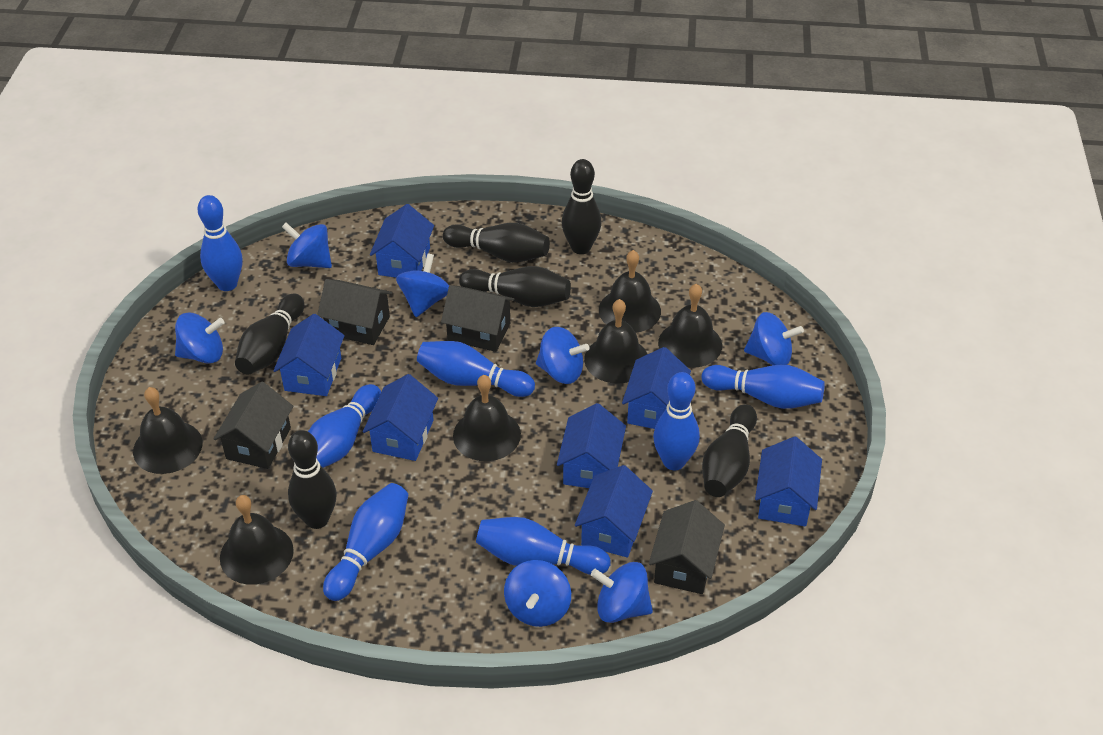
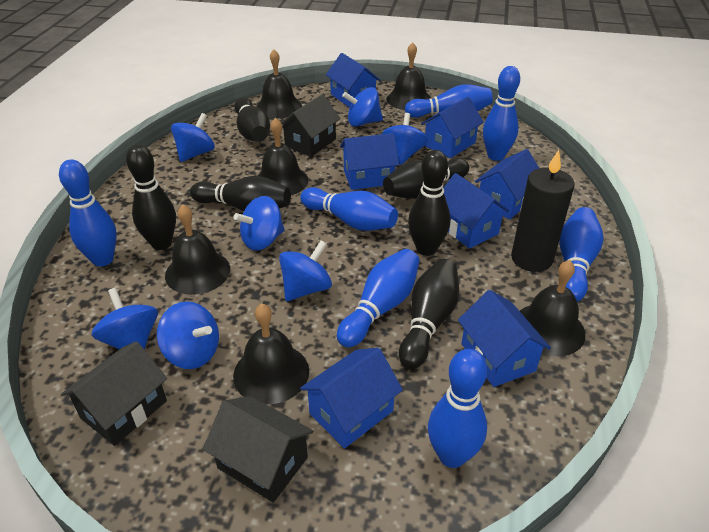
black candle: 0 -> 1
black house: 4 -> 3

